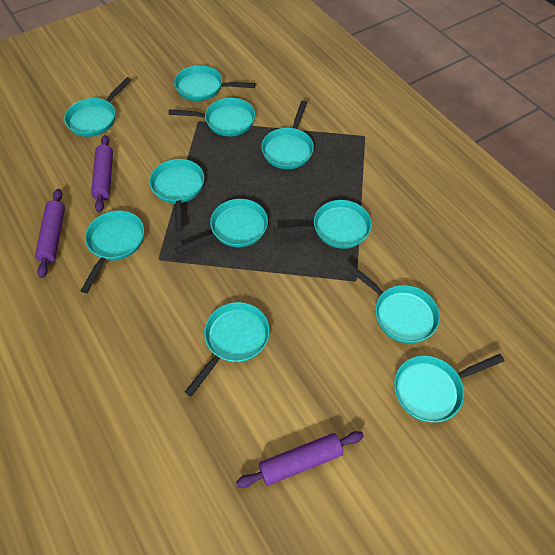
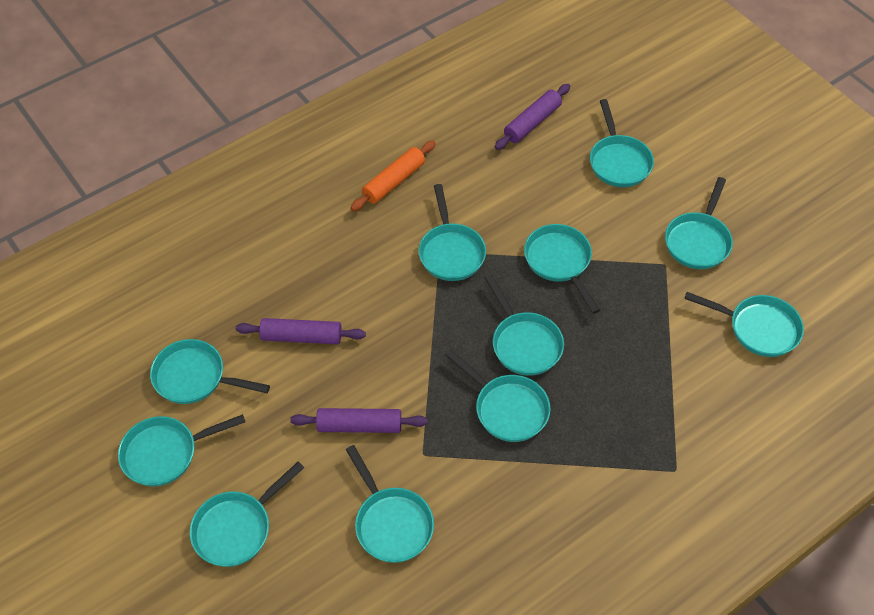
orange rolling pin: 0 -> 1

